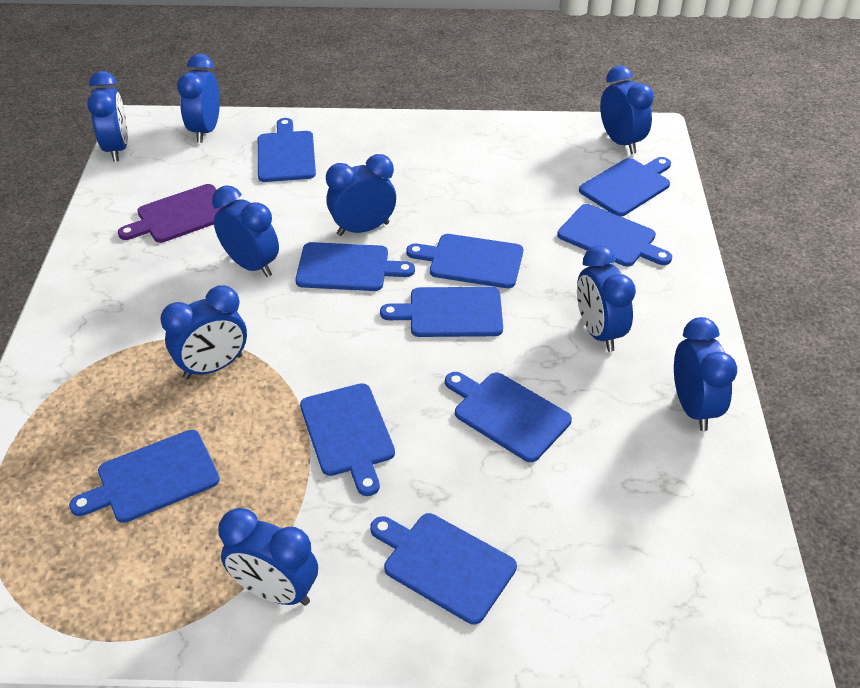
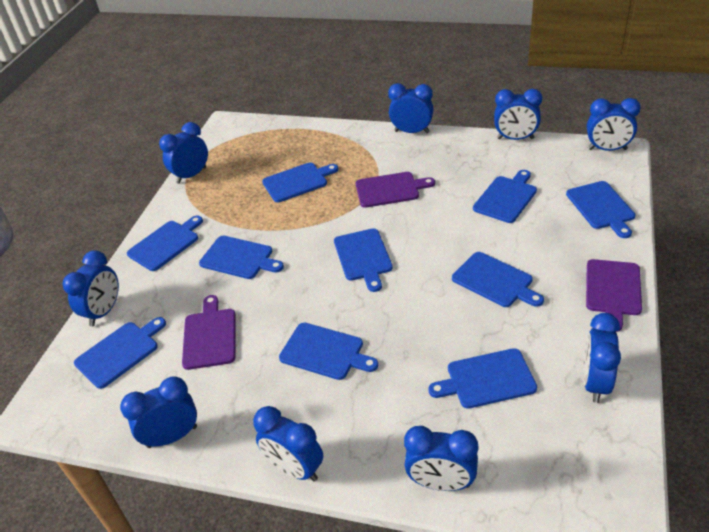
purple cutting board: 1 -> 3

